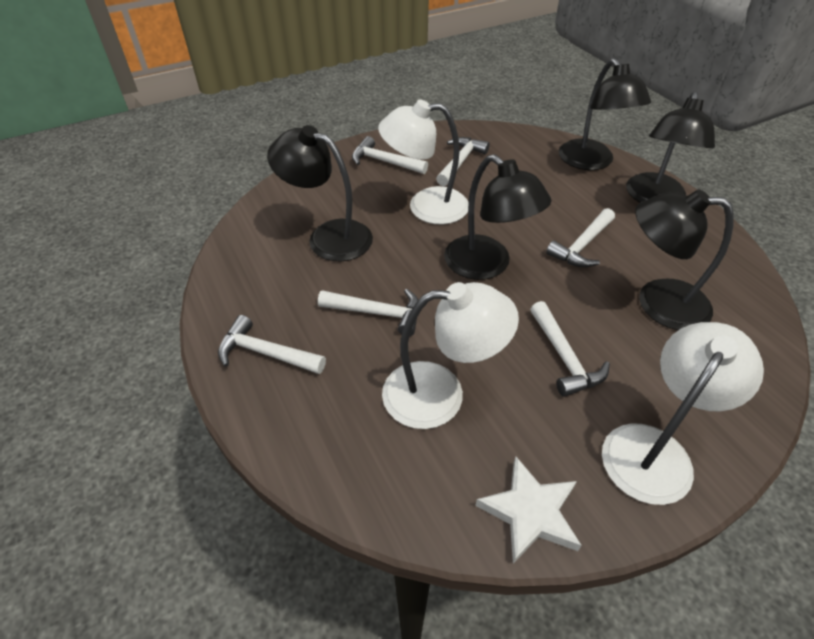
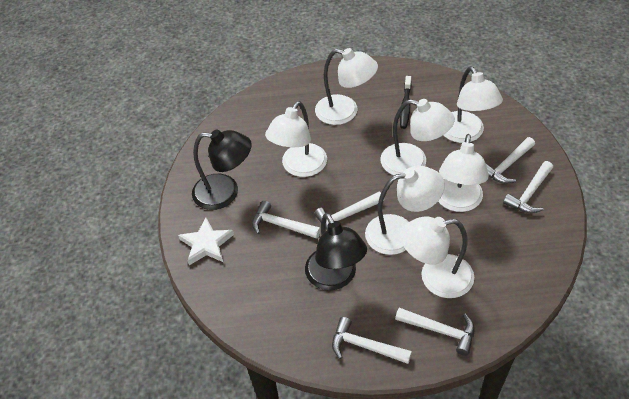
black lamp: 5 -> 2
black toothbrush: 0 -> 1
white lamp: 3 -> 7

